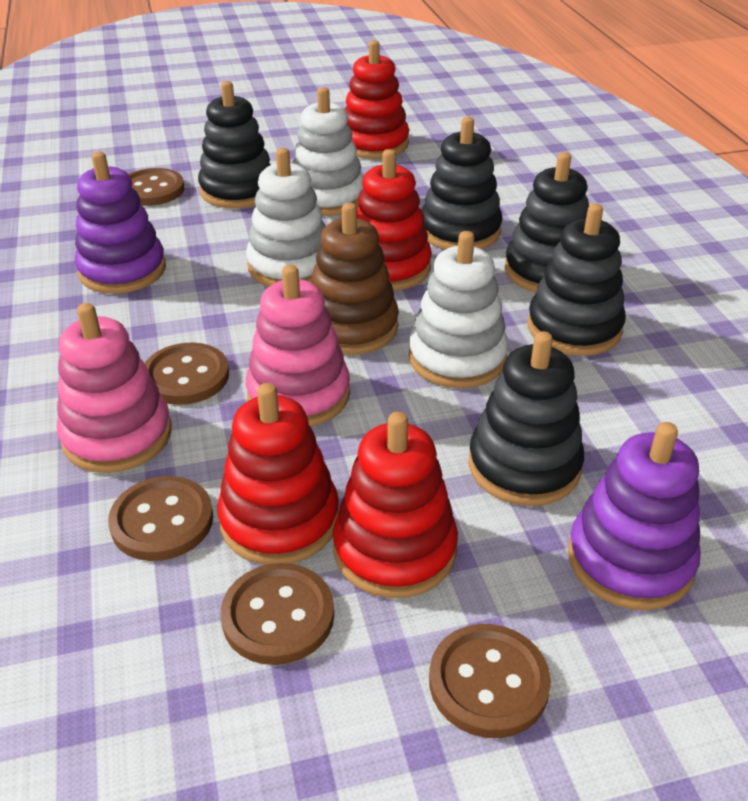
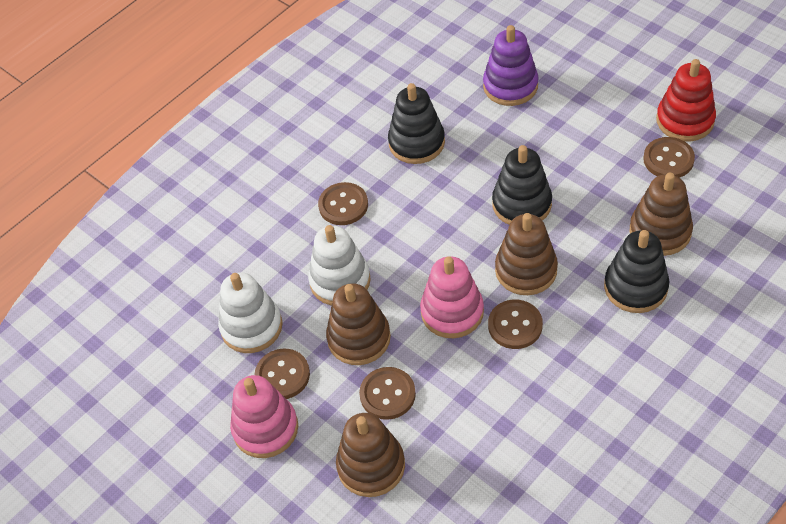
black stacking toy: 5 -> 3
brown stacking toy: 1 -> 4
purple stacking toy: 2 -> 1
red stacking toy: 4 -> 1
white stacking toy: 3 -> 2

